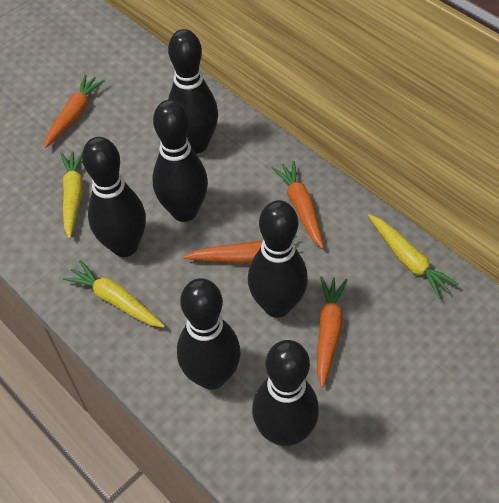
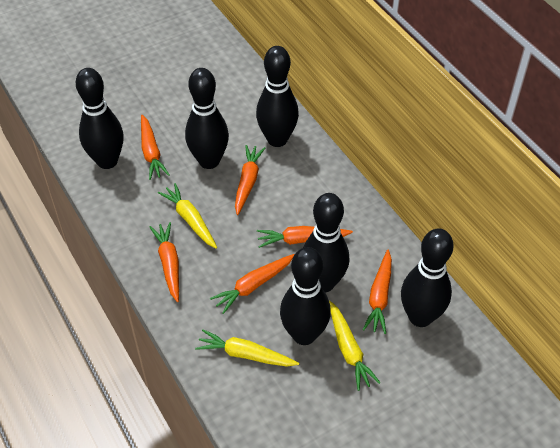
orange carrot: 4 -> 6

